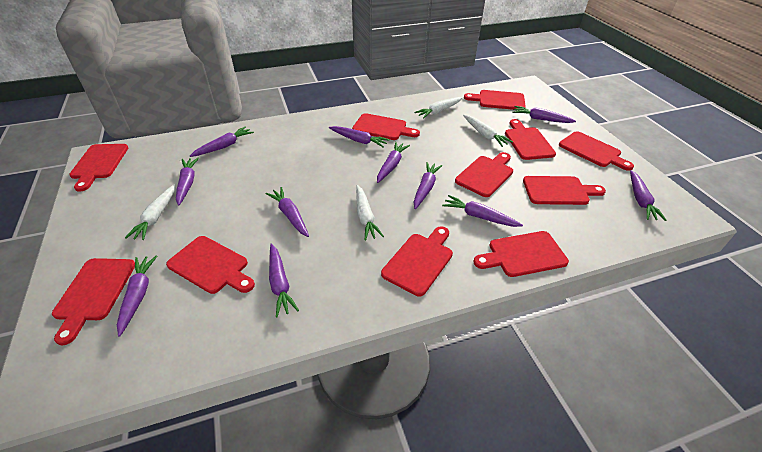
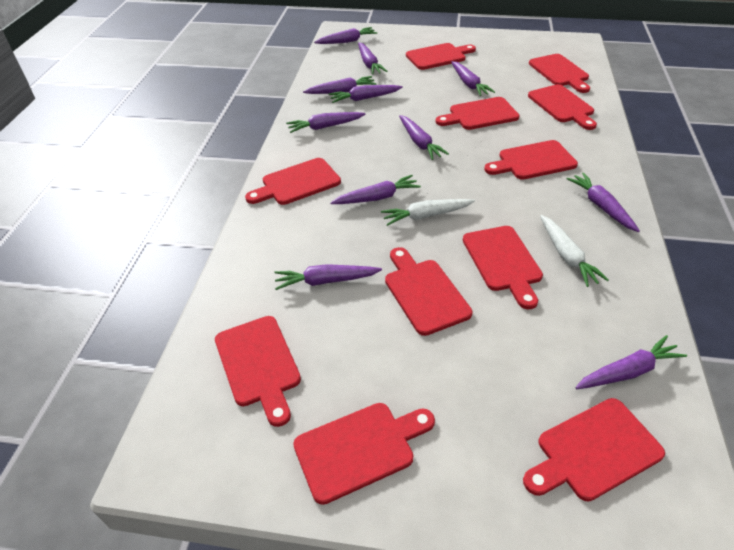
white carrot: 4 -> 2

